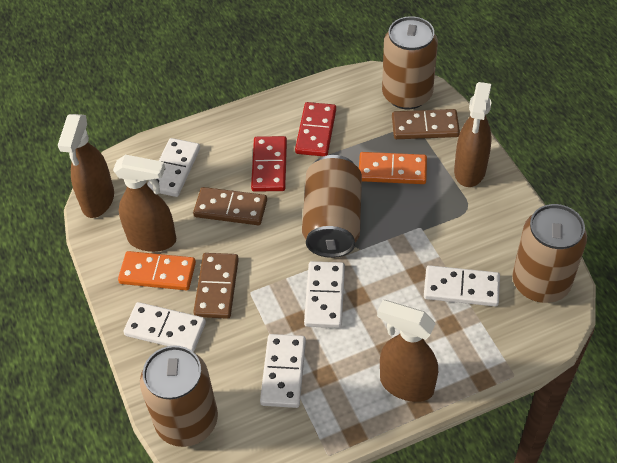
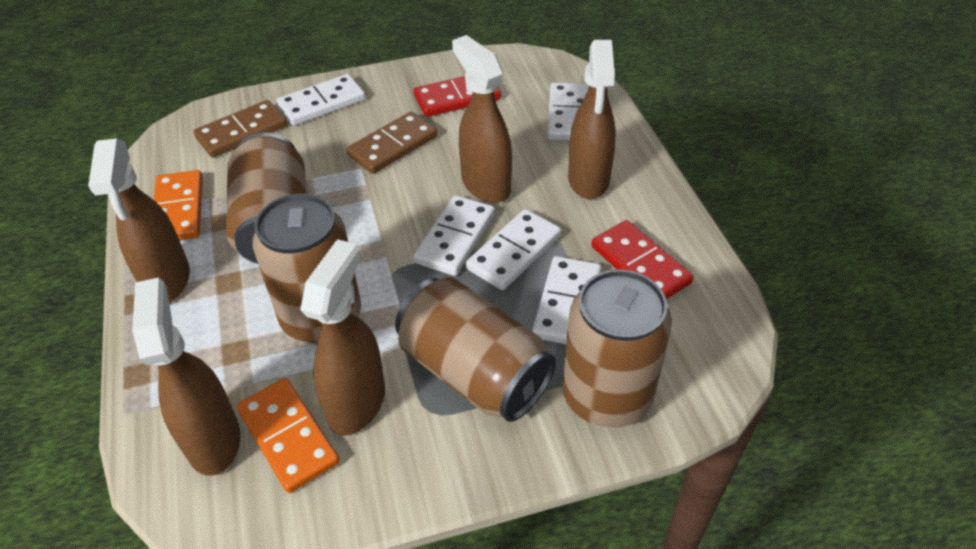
brown domino: 3 -> 2
brown spray bottle: 4 -> 5

